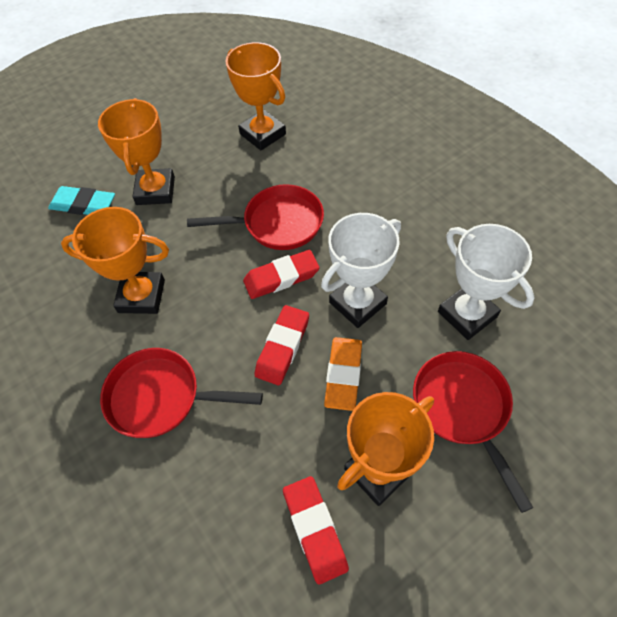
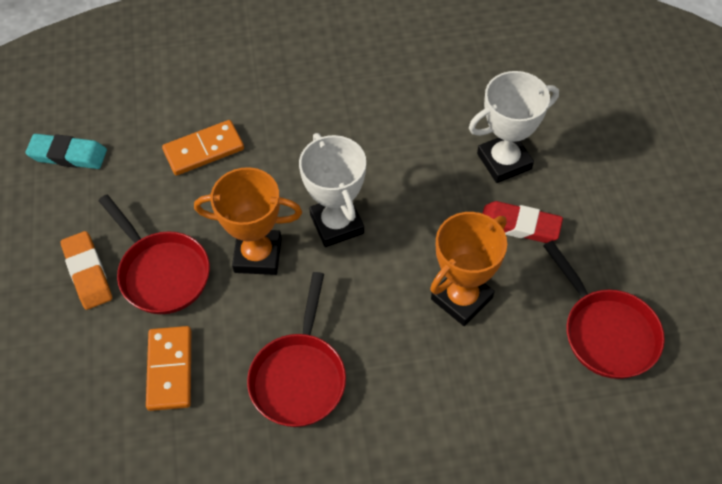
orange domino: 0 -> 2
orange trophy: 4 -> 2
red eraser: 3 -> 1

